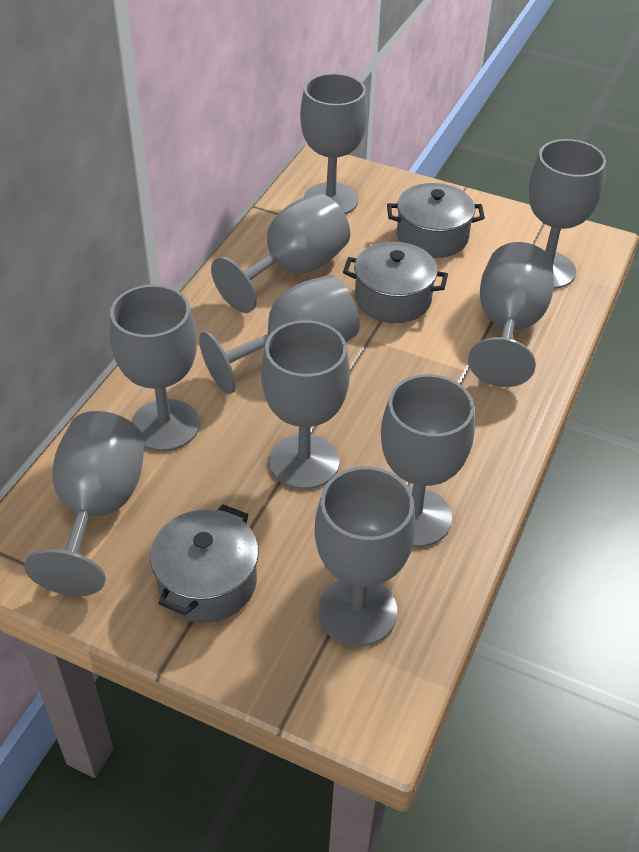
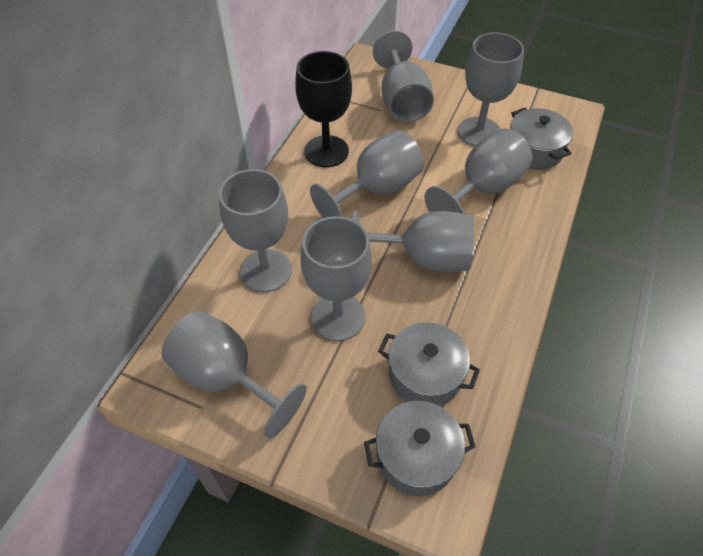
black goblet: 0 -> 1
grey goblet: 10 -> 8

